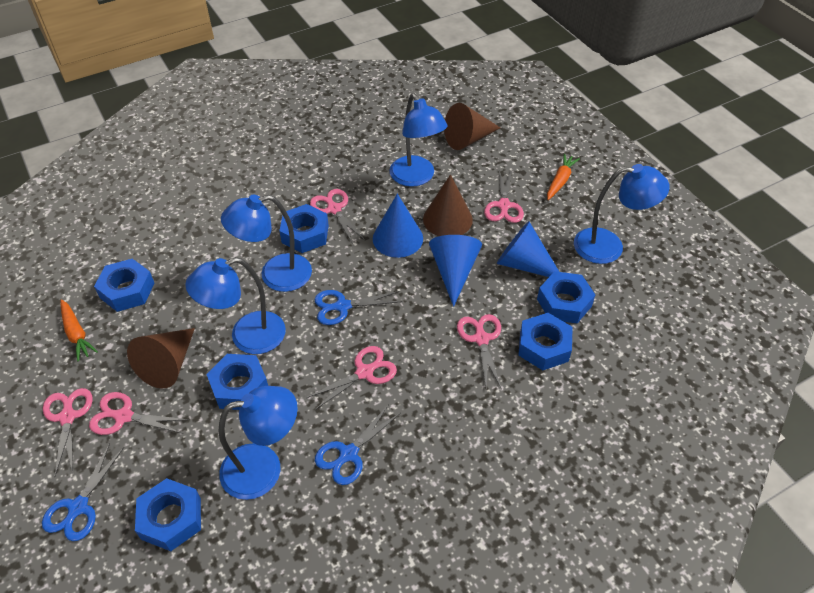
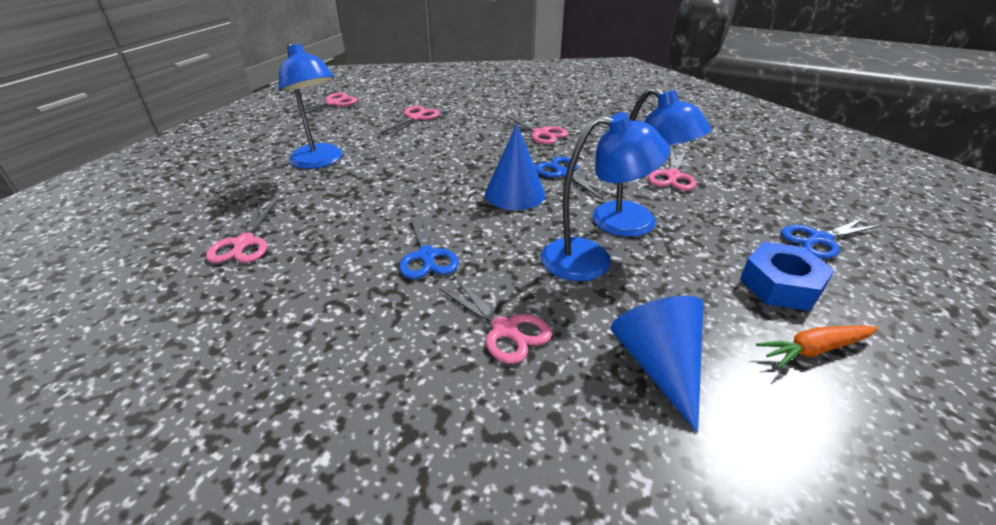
blue cone: 3 -> 2
blue lamp: 5 -> 3
blue nut: 6 -> 1
brown cone: 3 -> 0
orange carrot: 2 -> 1

